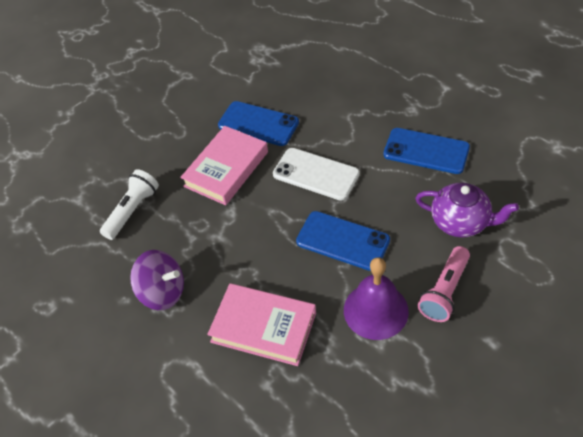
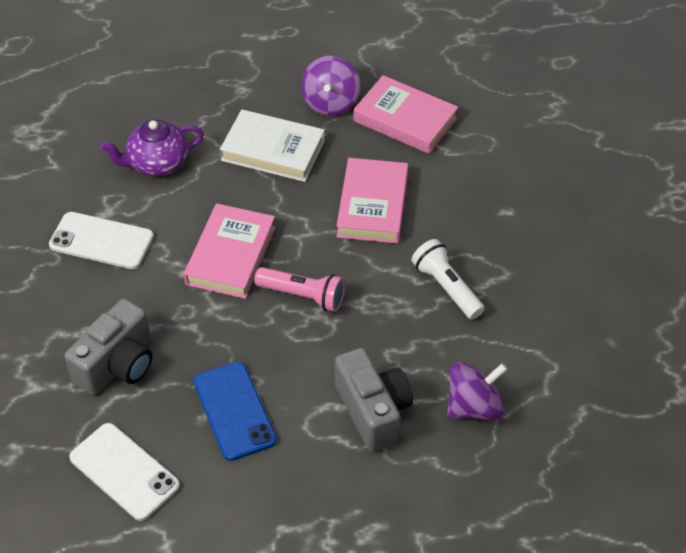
blue phone: 3 -> 1
grey camera: 0 -> 2
pink book: 2 -> 3
purple bell: 1 -> 0
purple spinning top: 1 -> 2
white book: 0 -> 1
white phone: 1 -> 2

